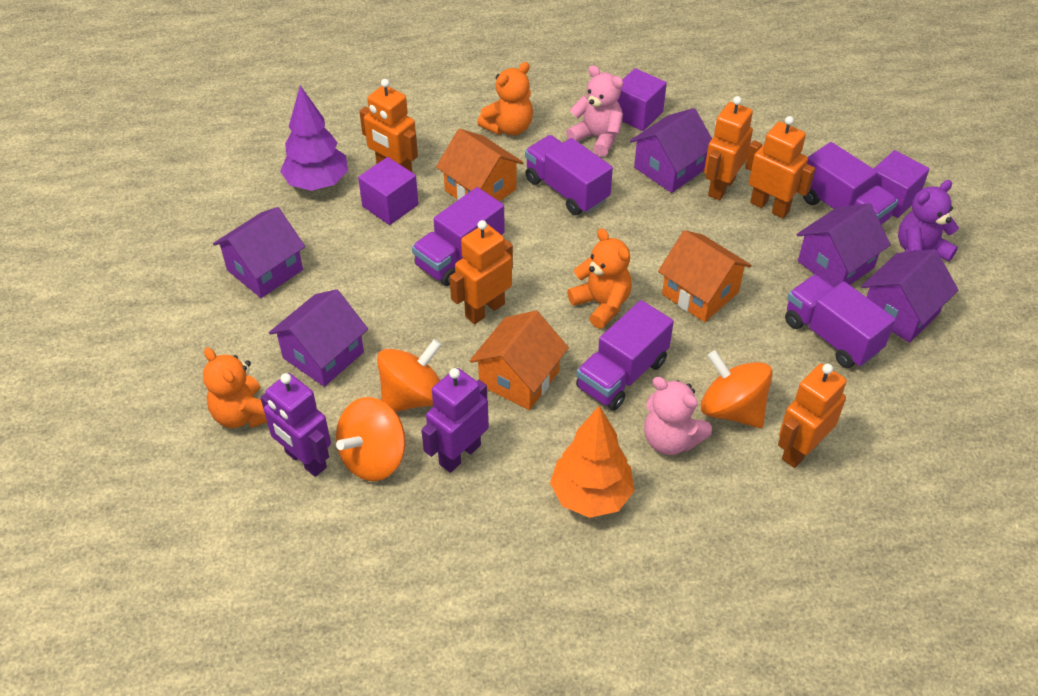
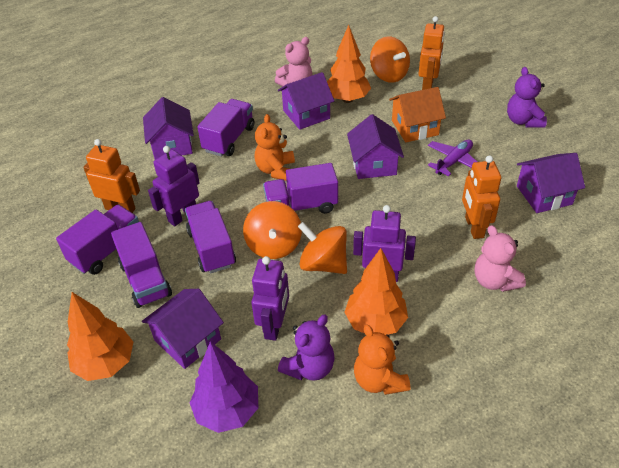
orange house: 3 -> 1
orange robot: 5 -> 3
orange teddy bear: 3 -> 2
orange tree: 1 -> 3
purple cube: 3 -> 0
purple plane: 0 -> 1
purple robot: 2 -> 3
purple teddy bear: 1 -> 2

